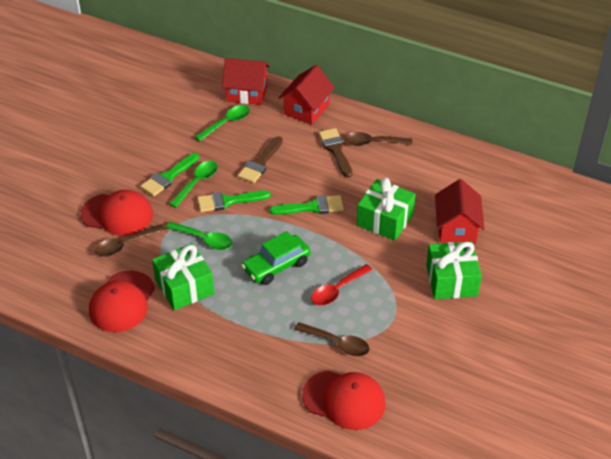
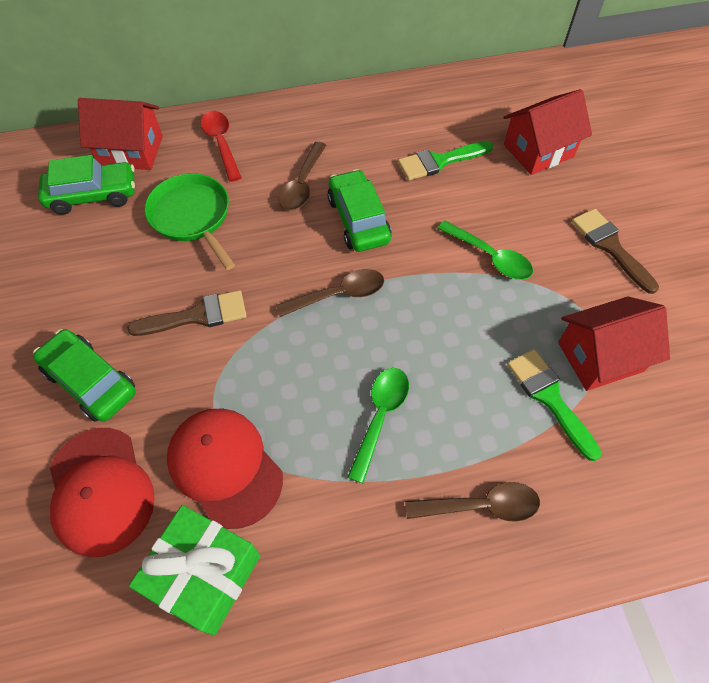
green brush: 3 -> 2
green car: 1 -> 3
green gift: 3 -> 1
green pan: 0 -> 1
green spoon: 3 -> 2
red cap: 3 -> 2

